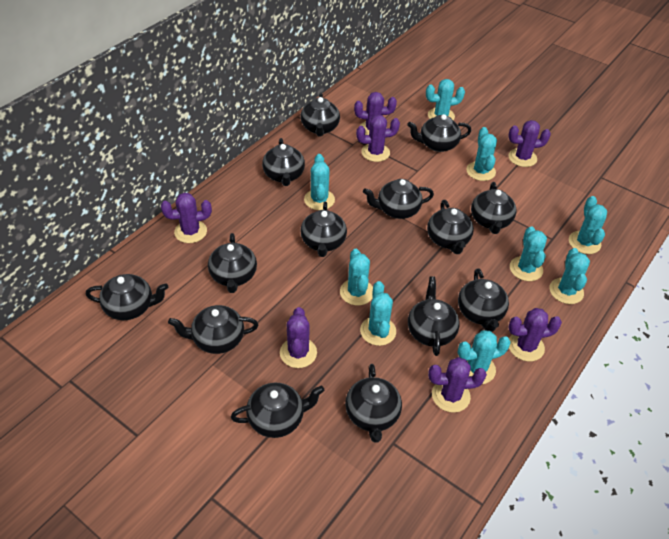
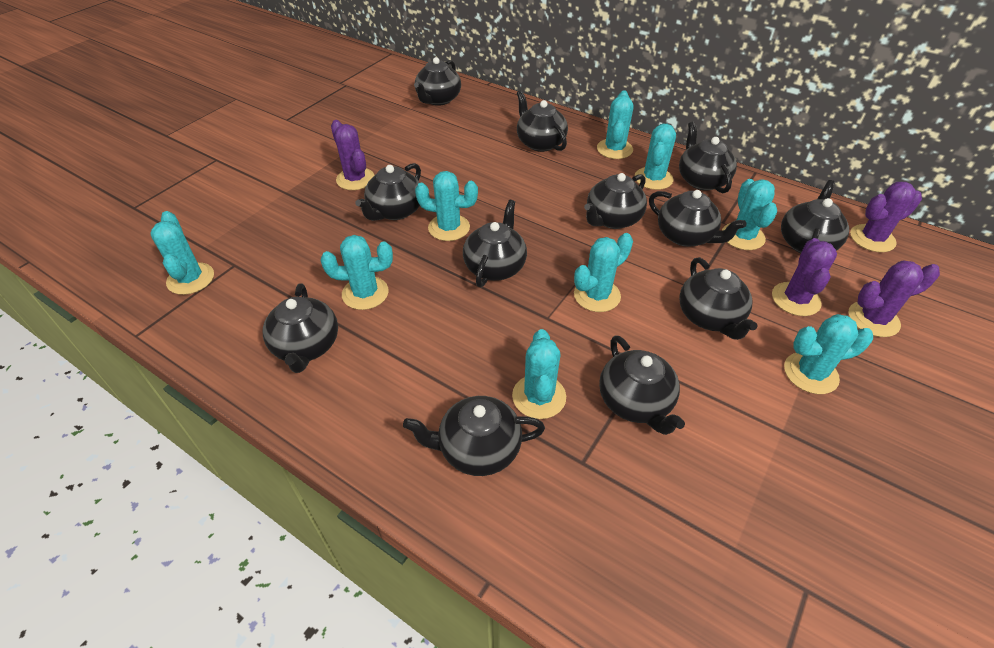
black teapot: 14 -> 12
purple cactus: 7 -> 4

